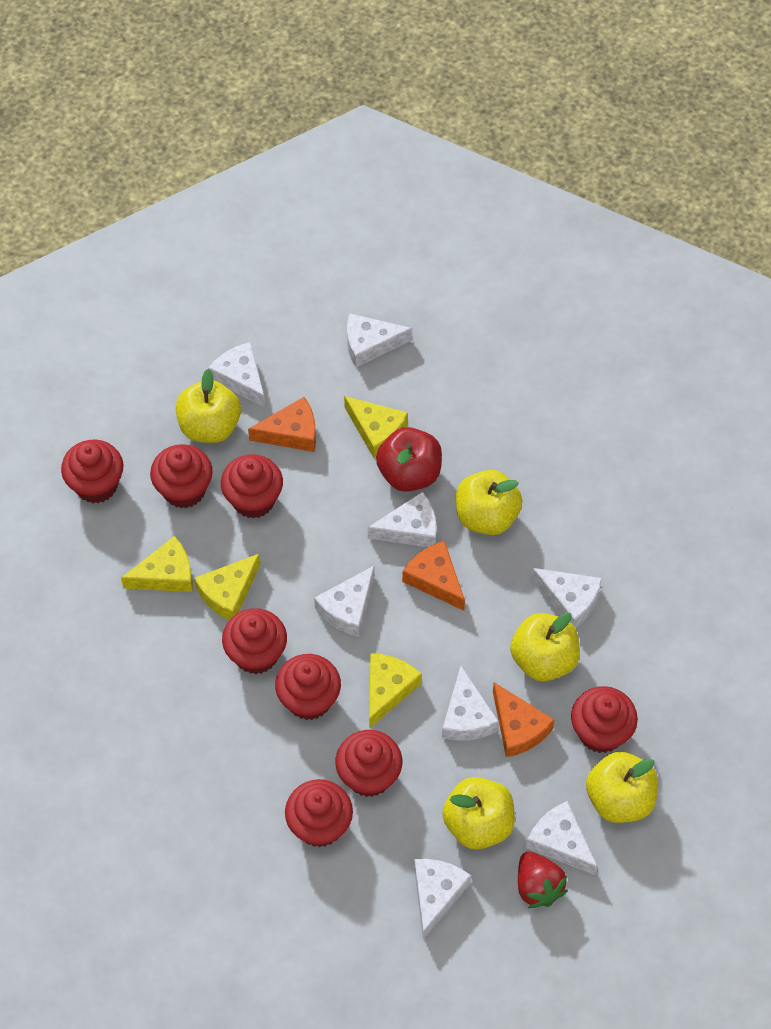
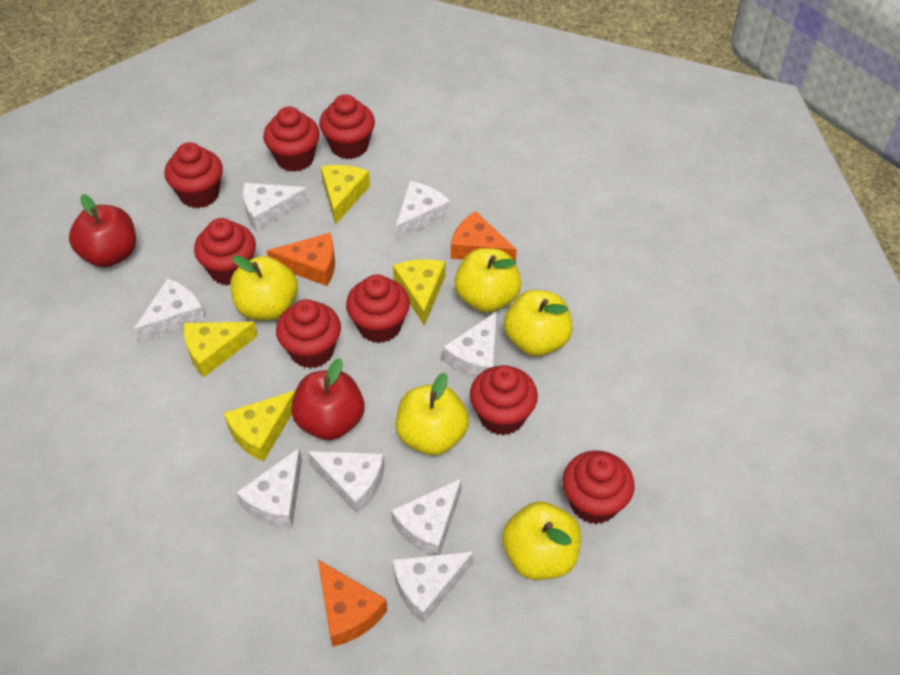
red apple: 1 -> 2
red strawberry: 1 -> 0

